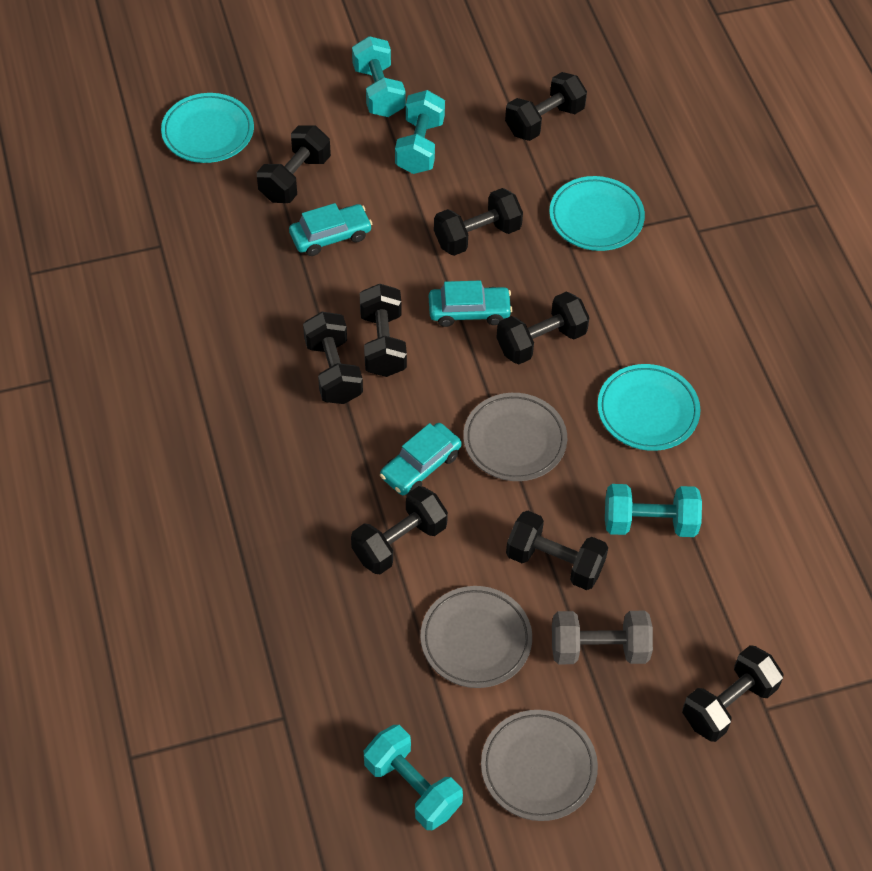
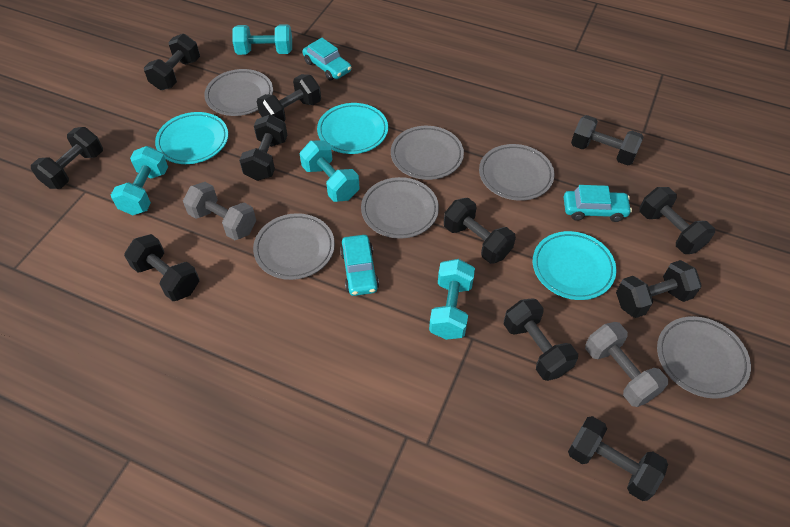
black dumbbell: 9 -> 11
grey dumbbell: 1 -> 2
grey plate: 3 -> 6

